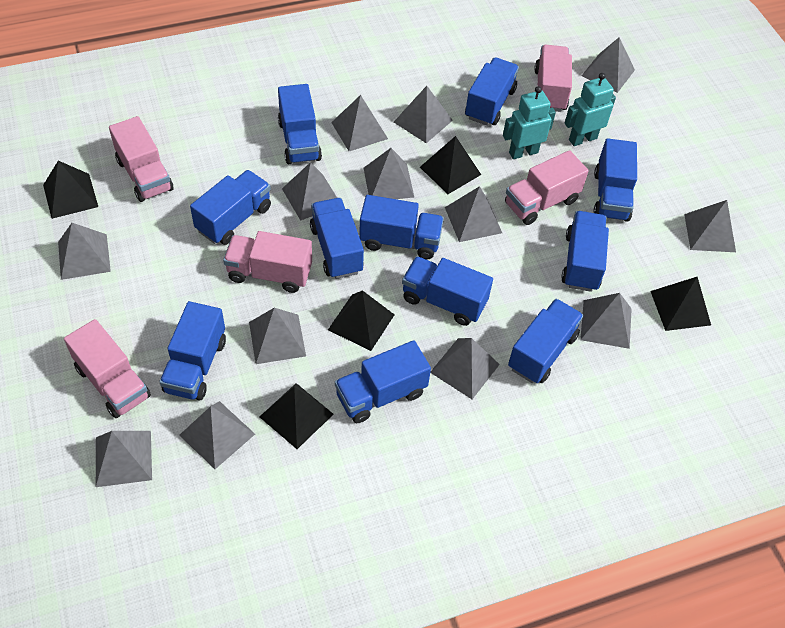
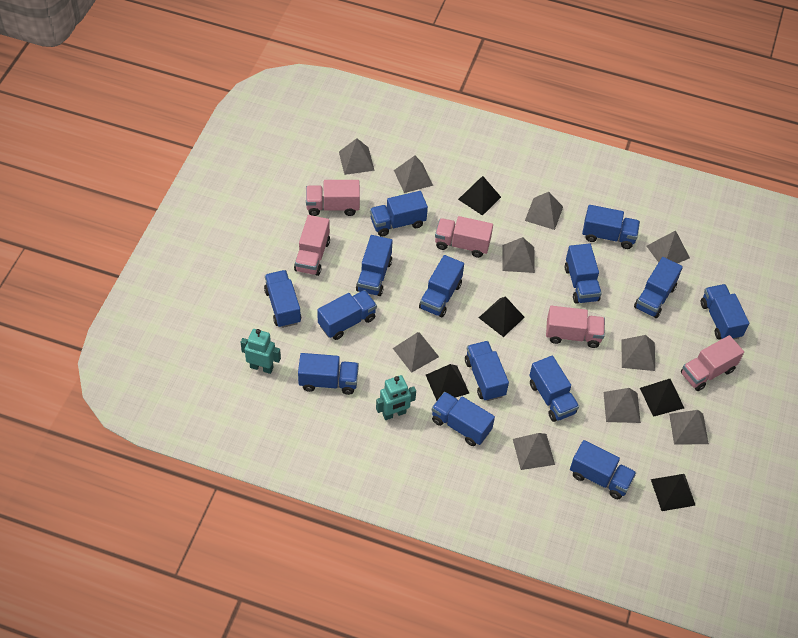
blue truck: 11 -> 14
grey pyramid: 13 -> 10

